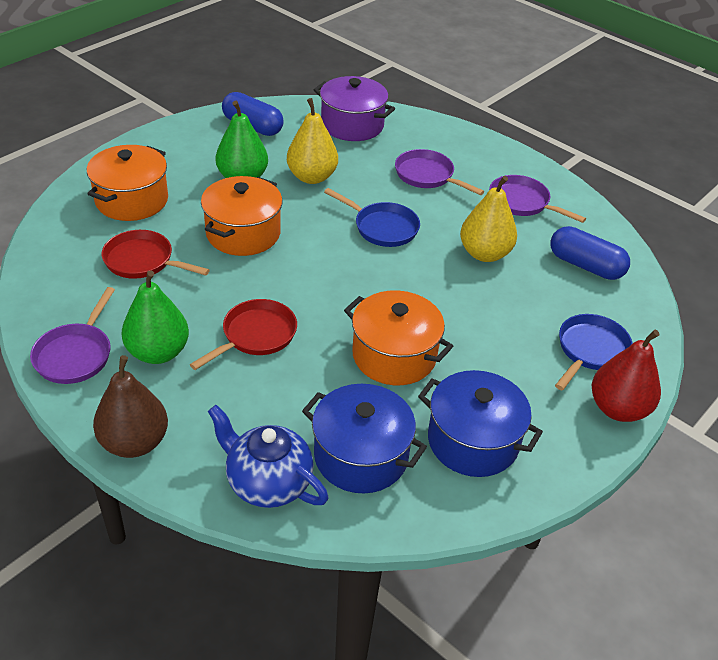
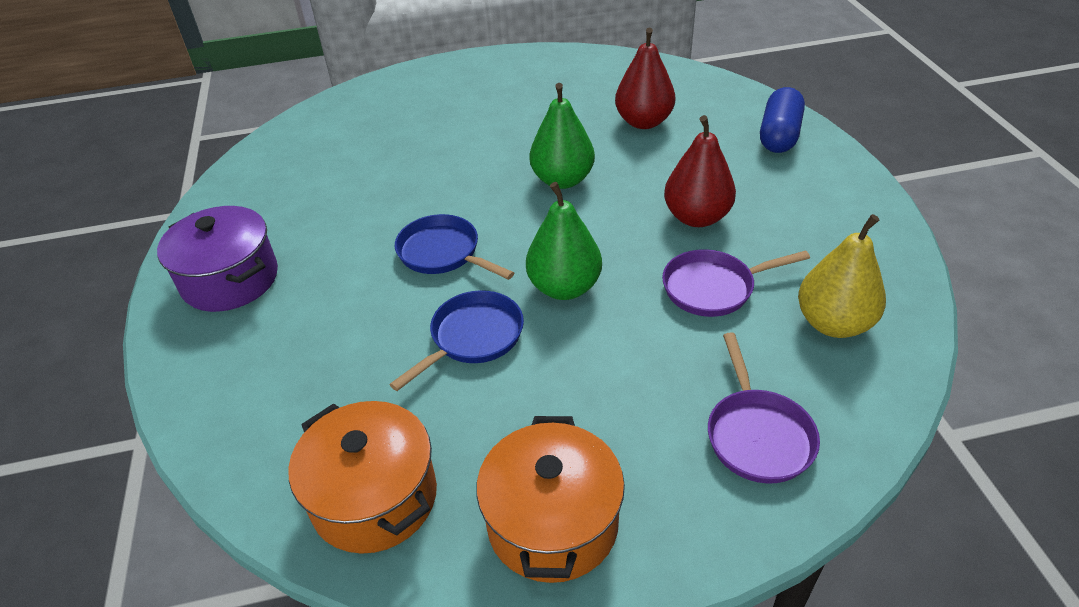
blue capsule: 2 -> 1
blue pot: 2 -> 0
blue teapot: 1 -> 0
brown pear: 1 -> 0
orange pot: 3 -> 2
purple pan: 3 -> 2
red pan: 2 -> 0
red pear: 1 -> 2
yellow pear: 2 -> 1

